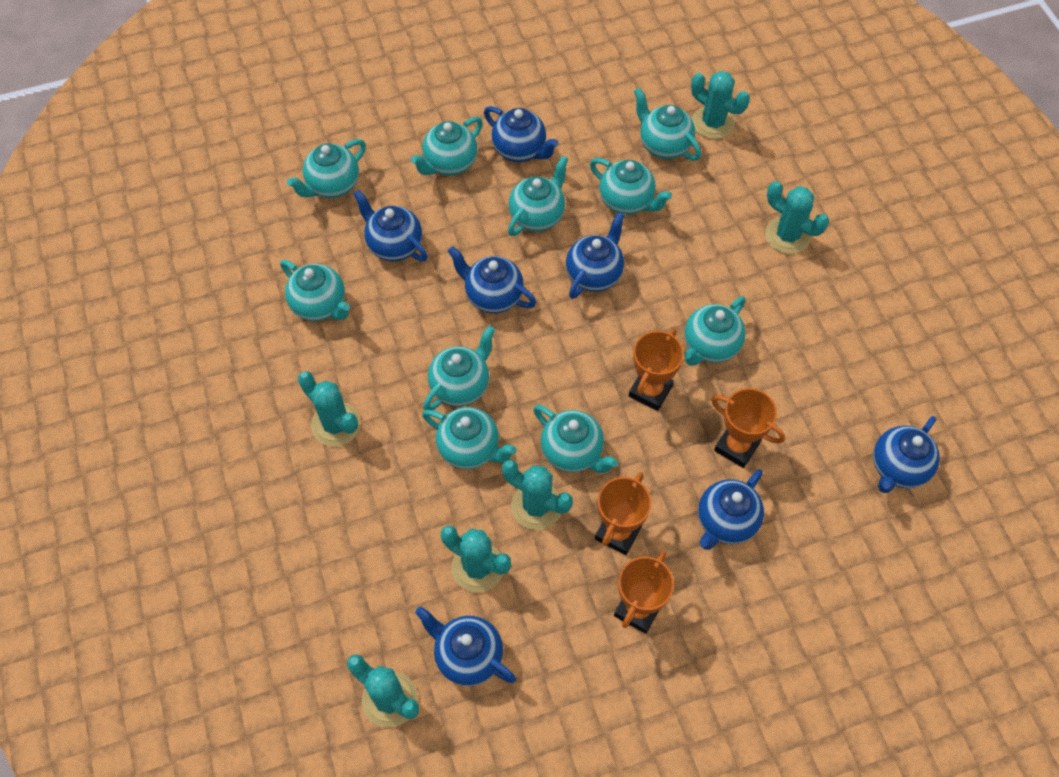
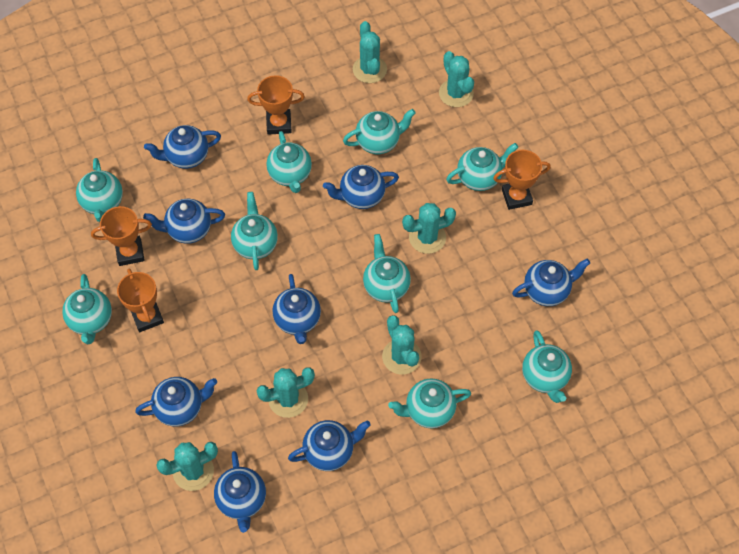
blue teapot: 7 -> 8
turquoise teapot: 10 -> 9

